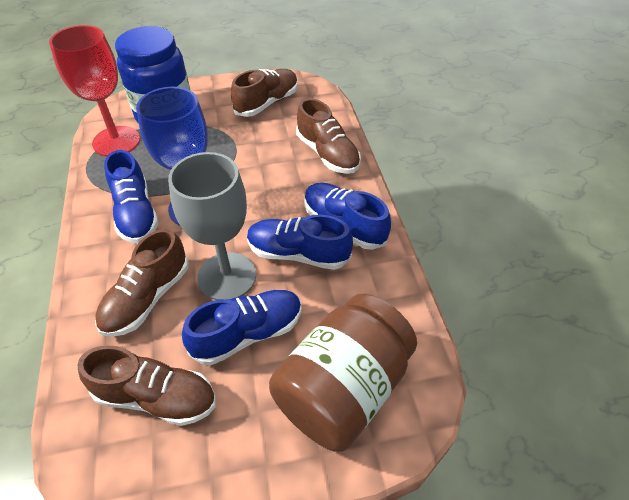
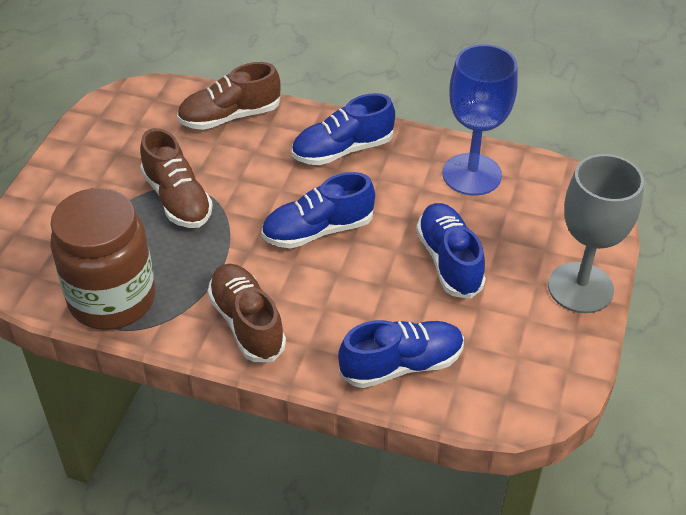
blue jar: 1 -> 0
brown shoe: 4 -> 3
red goblet: 1 -> 0

